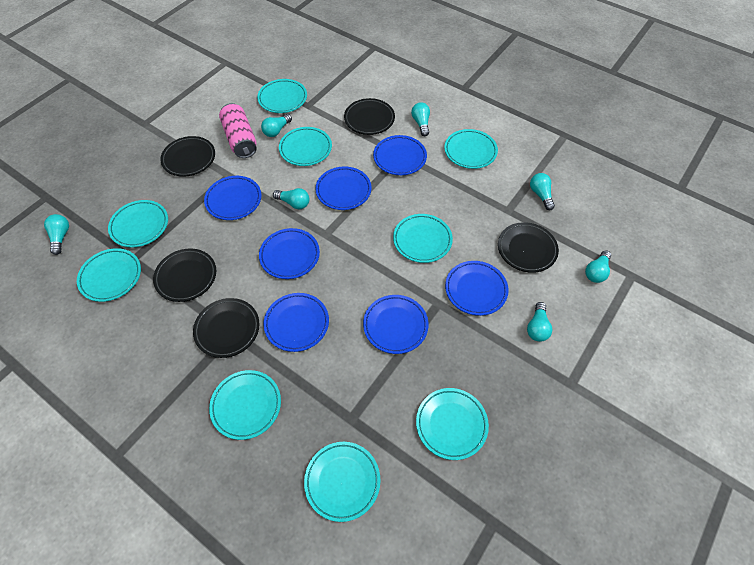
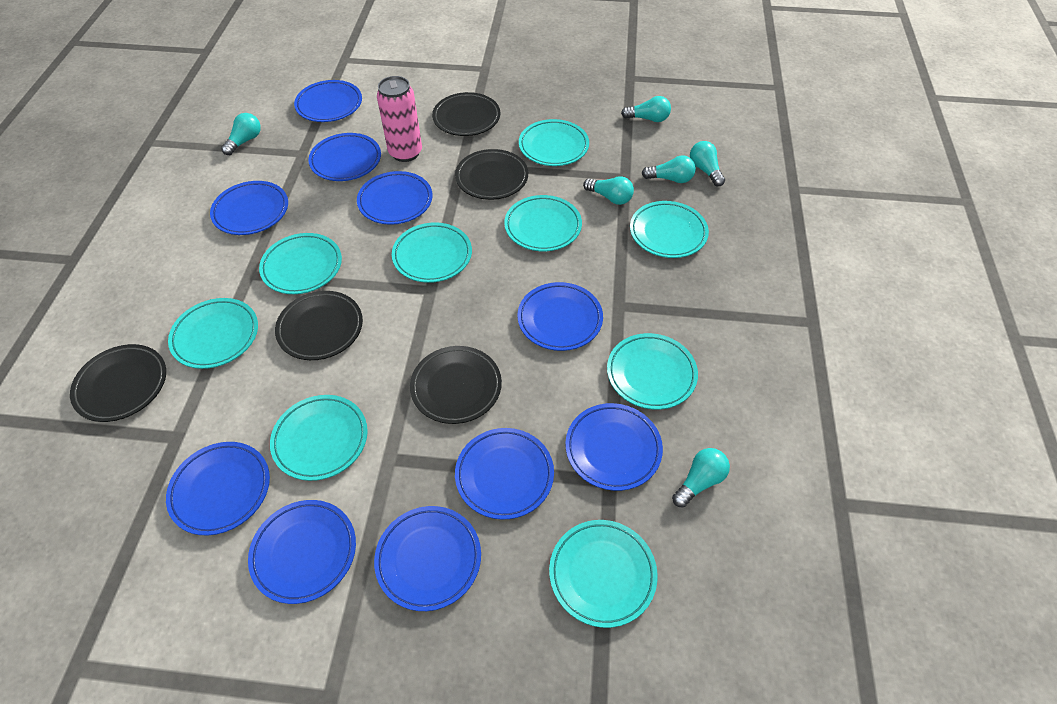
blue plate: 7 -> 10
turquoise light bulb: 7 -> 6

